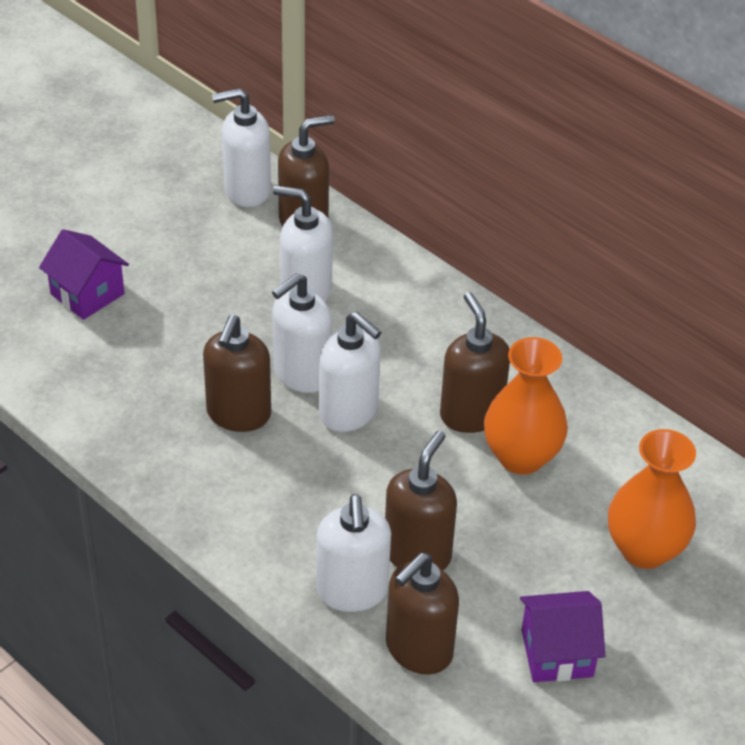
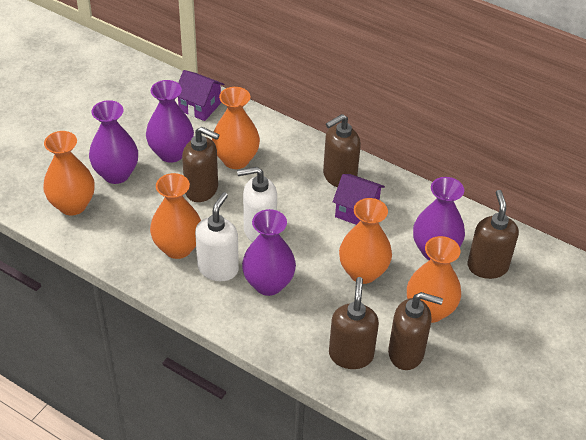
orange vase: 2 -> 5
purple vase: 0 -> 4
white soap dispenser: 5 -> 2

